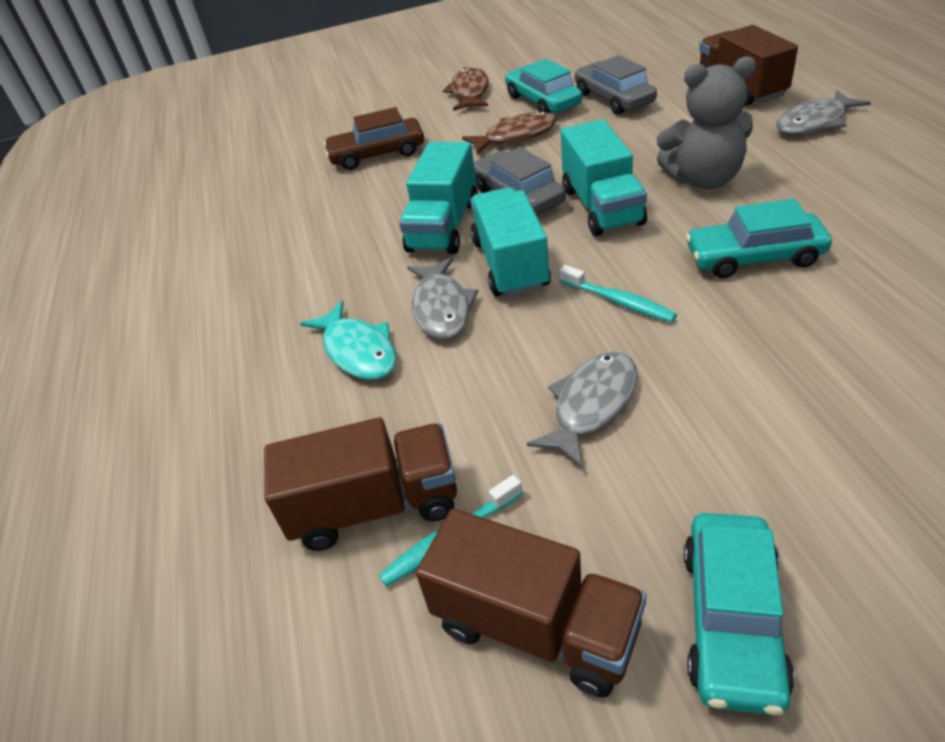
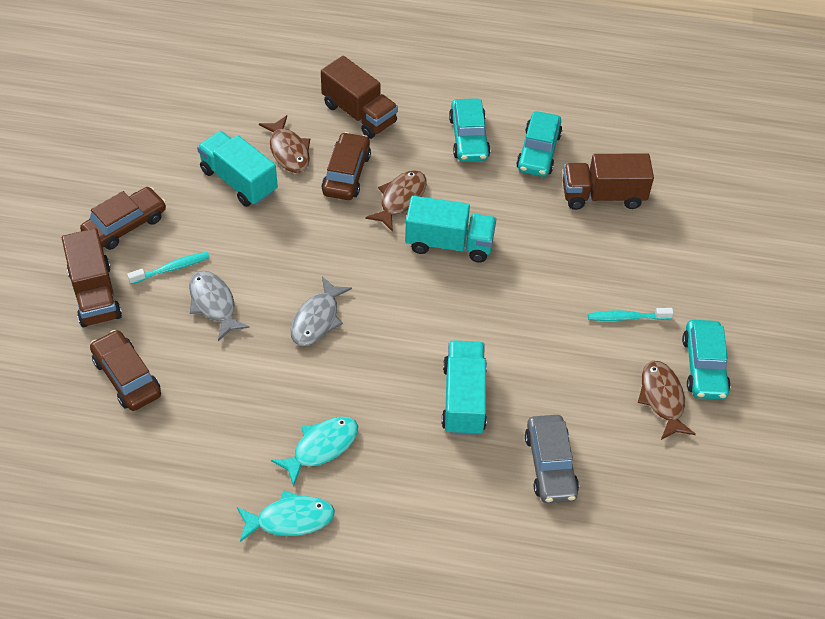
brown car: 1 -> 3
brown fish: 2 -> 3
grey car: 2 -> 1
grey fish: 3 -> 2
grey teddy bear: 1 -> 0
turquoise fish: 1 -> 2

